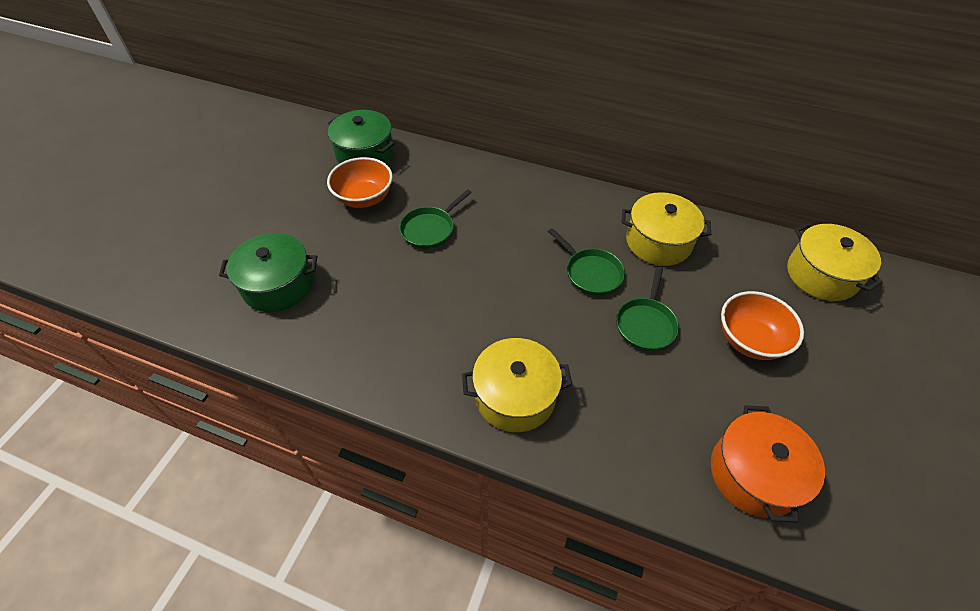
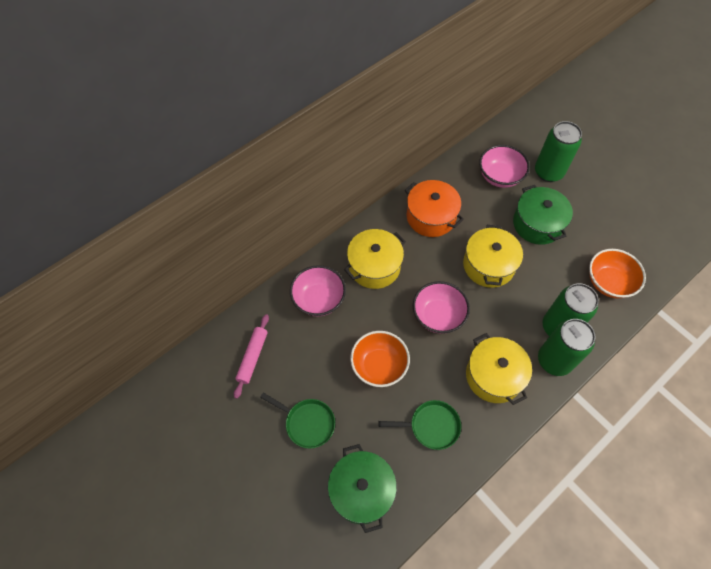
green can: 0 -> 3
green pan: 3 -> 2
pink bowl: 0 -> 3
pink rolling pin: 0 -> 1

